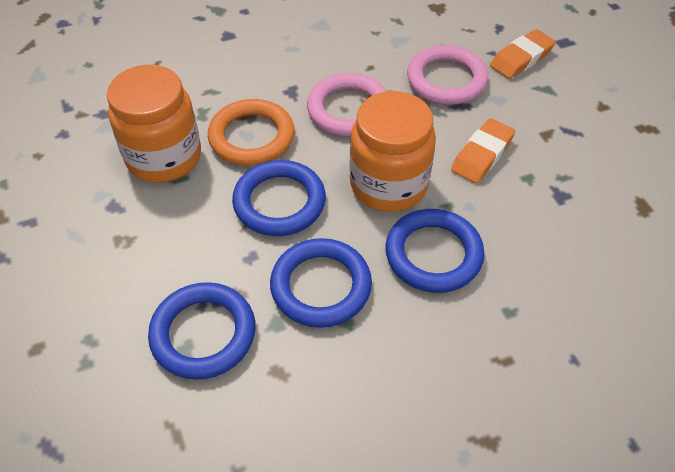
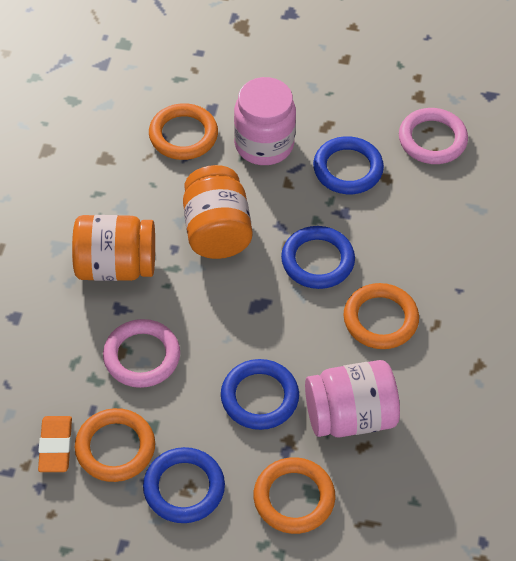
orange eraser: 2 -> 1
orange ring: 1 -> 4
pink jar: 0 -> 2

